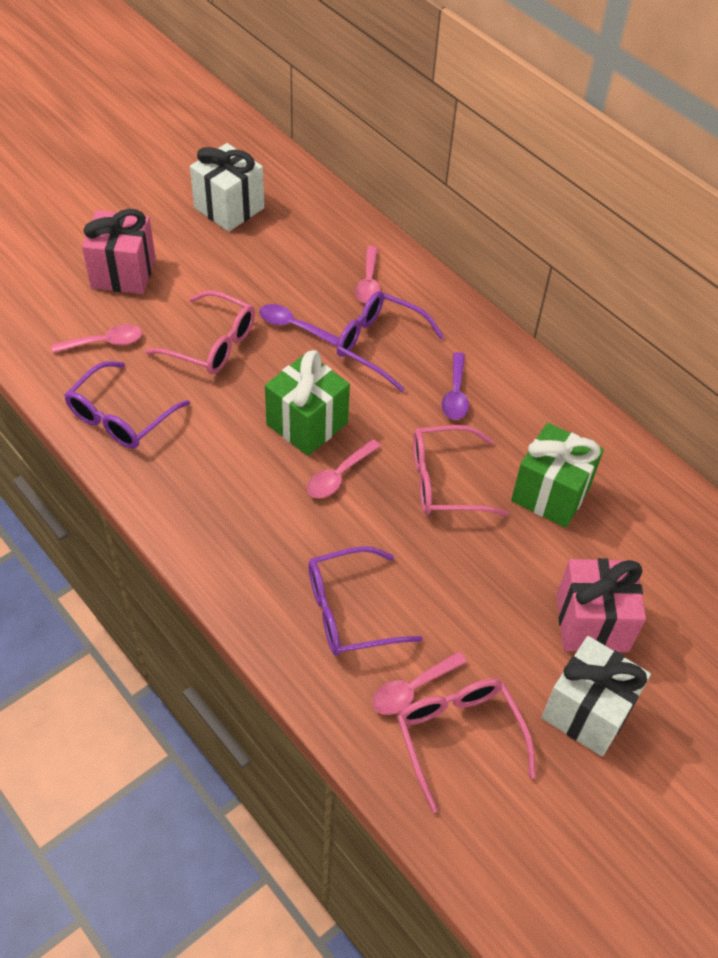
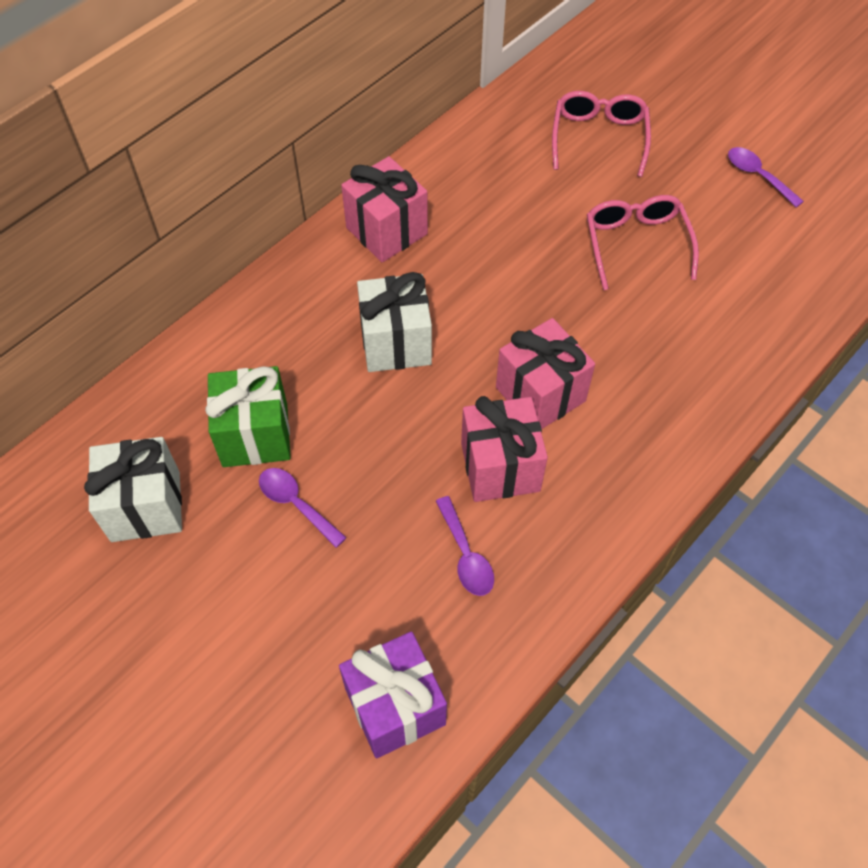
green gift: 2 -> 1
pink gift: 2 -> 3
pink glasses: 3 -> 2
pink spoon: 4 -> 0
purple gift: 0 -> 1
purple glasses: 3 -> 0
purple spoon: 2 -> 3

